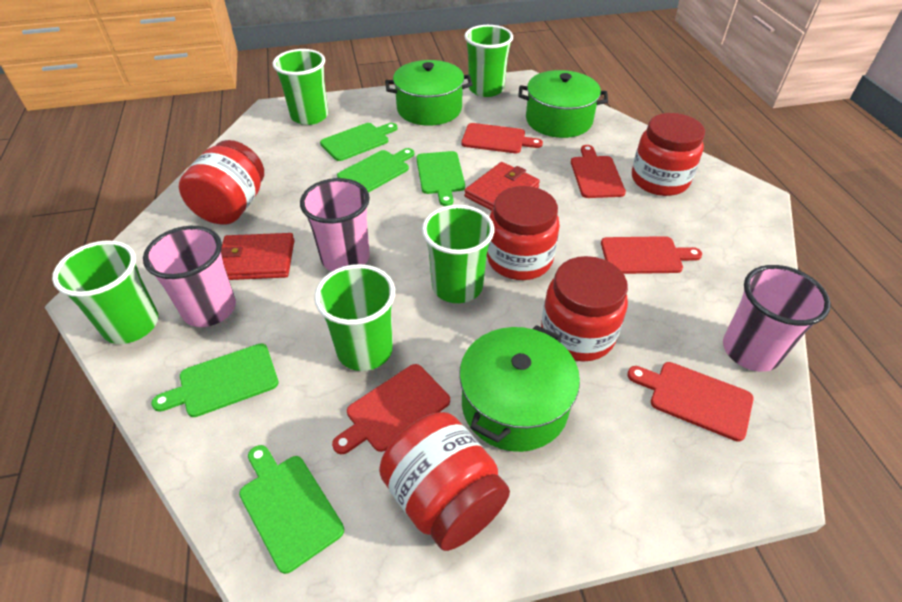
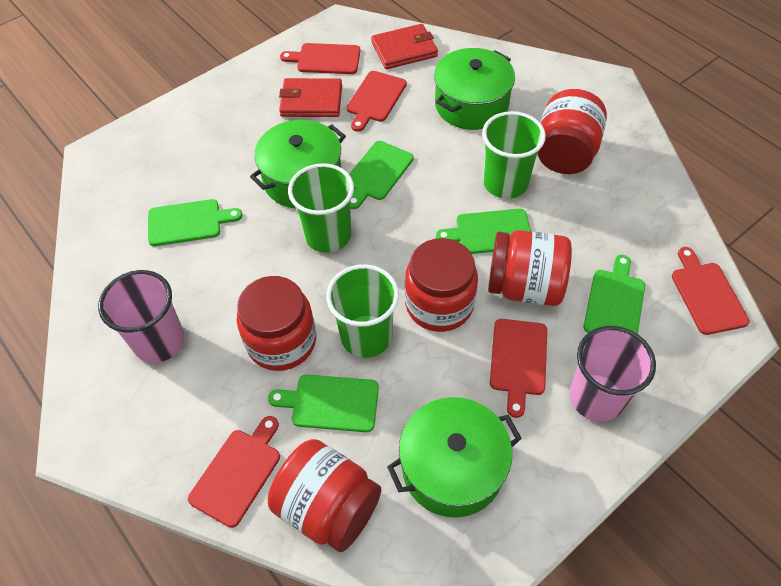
green cup: 5 -> 3
pink cup: 3 -> 2

